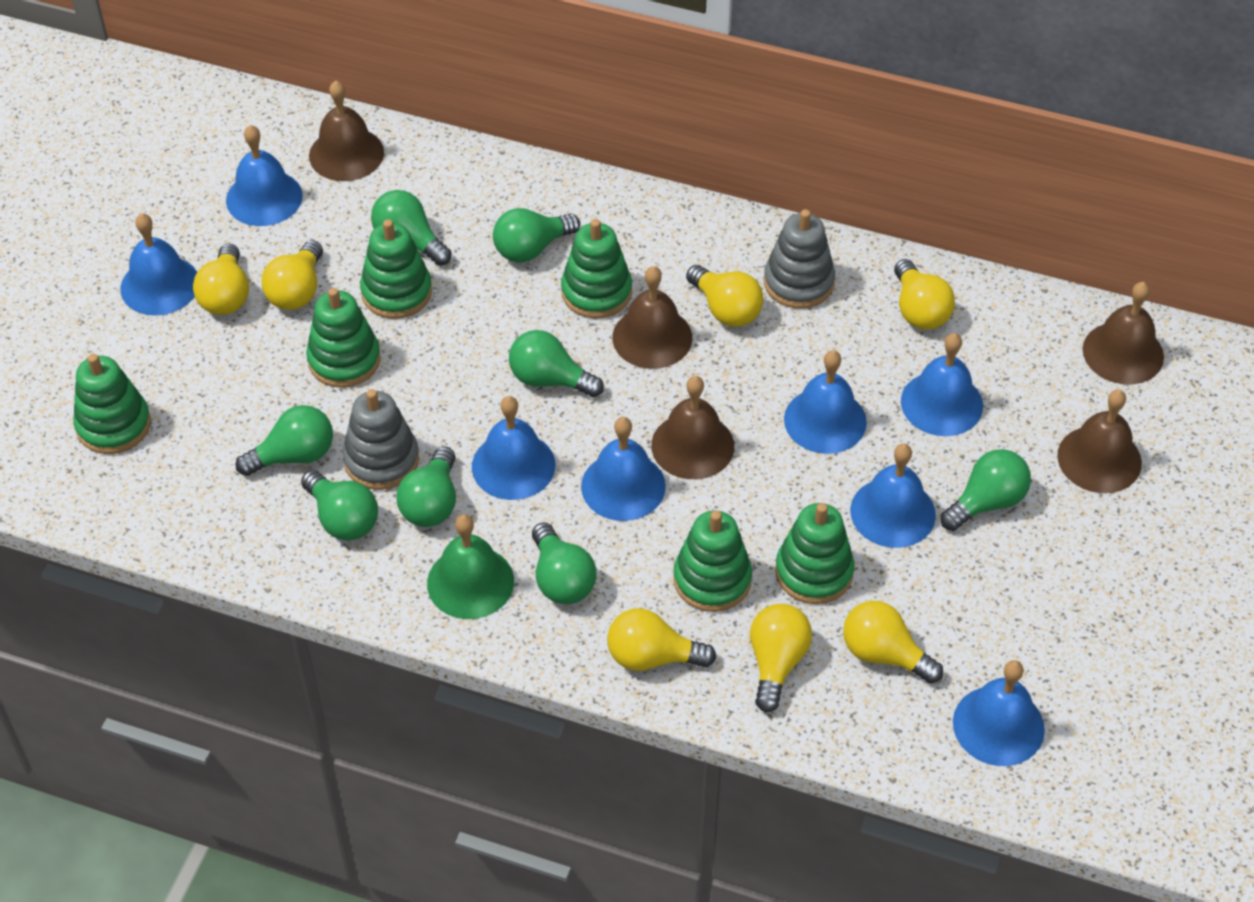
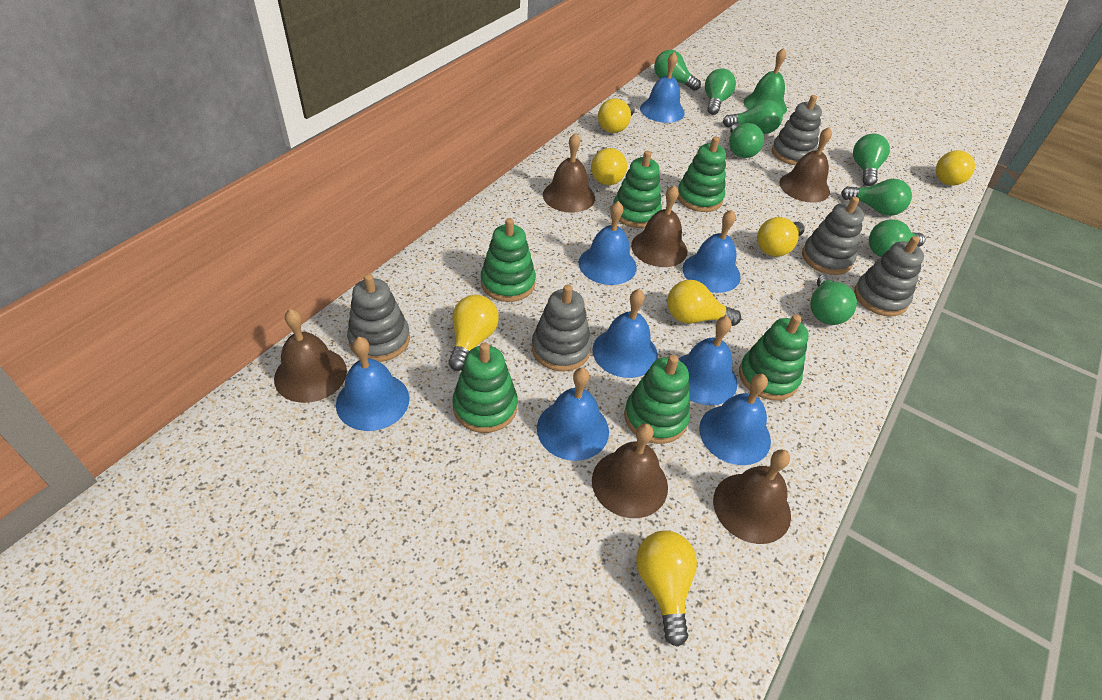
brown bell: 5 -> 6
grey stacking toy: 2 -> 5

